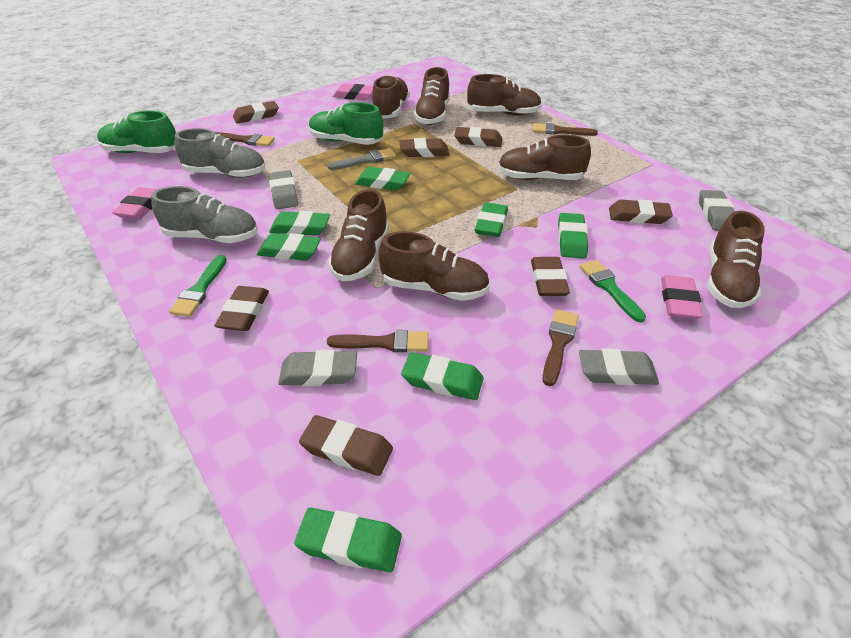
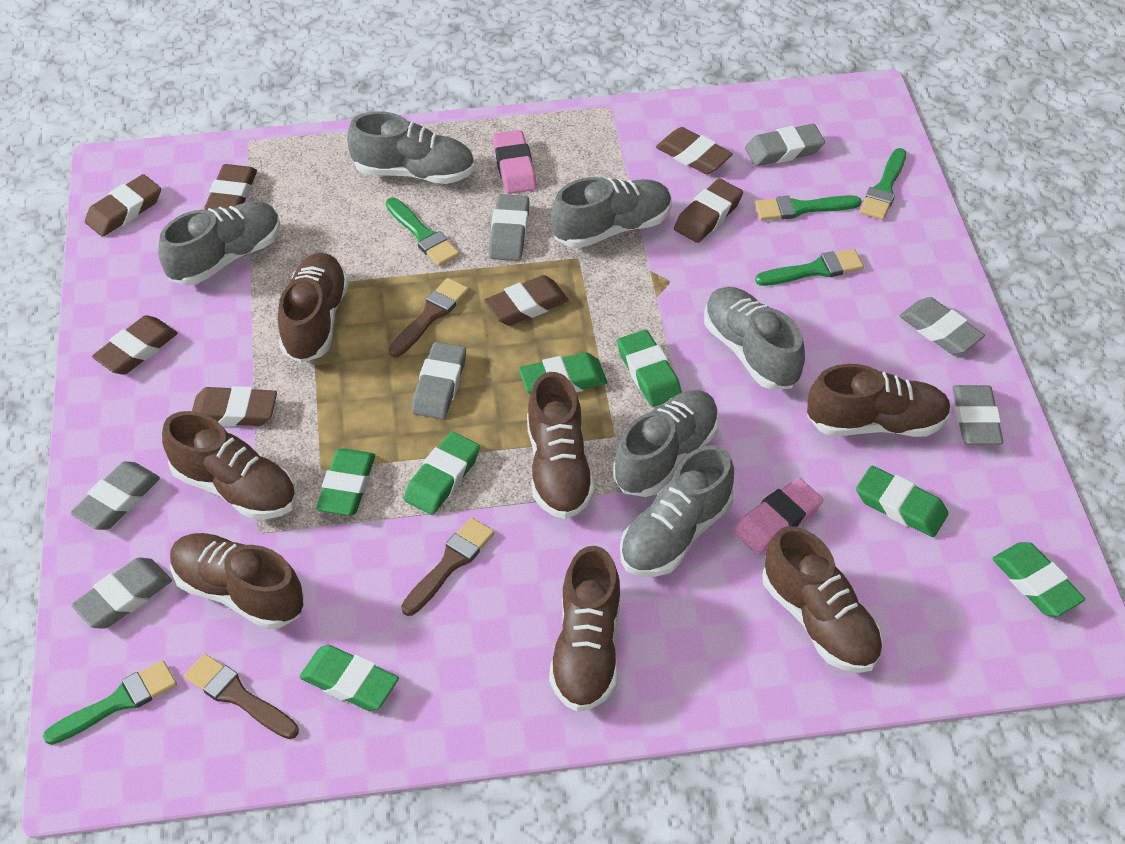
brown brush: 4 -> 3
green brush: 2 -> 5
green shoe: 2 -> 0
grey brush: 1 -> 0
grey eraser: 4 -> 7
grey shoe: 2 -> 6
pink eraser: 3 -> 2

